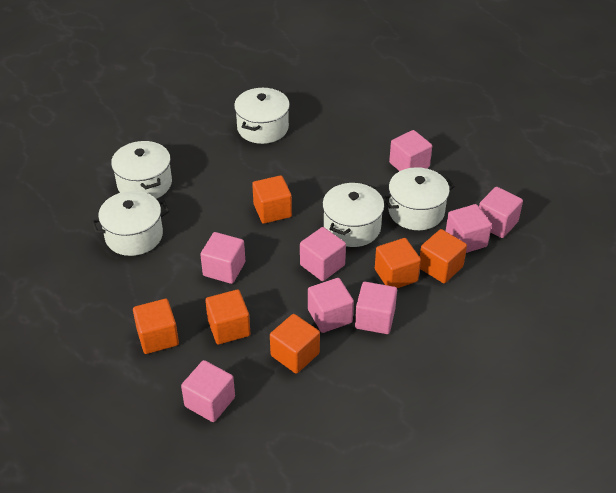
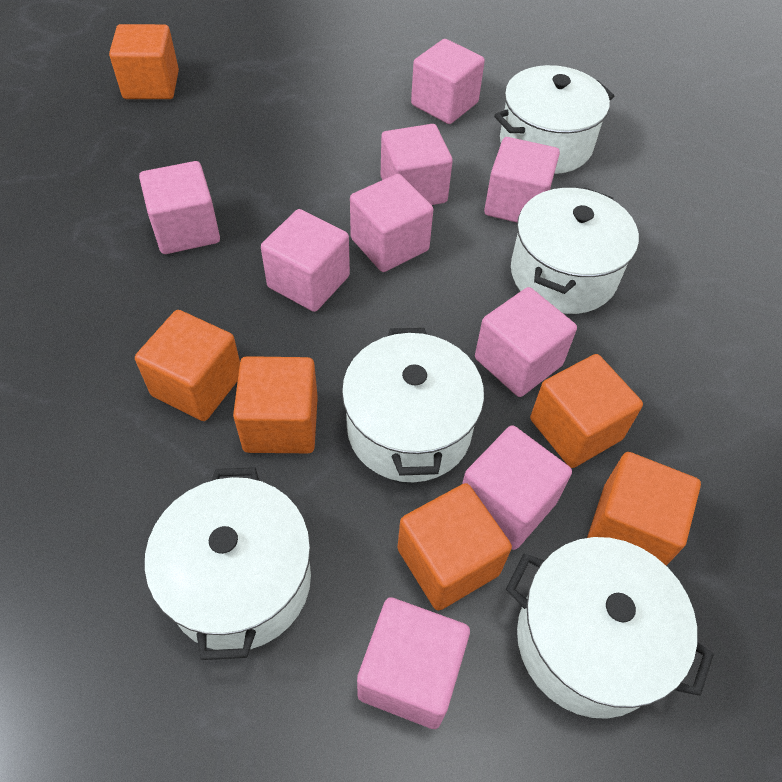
pink cube: 8 -> 9

